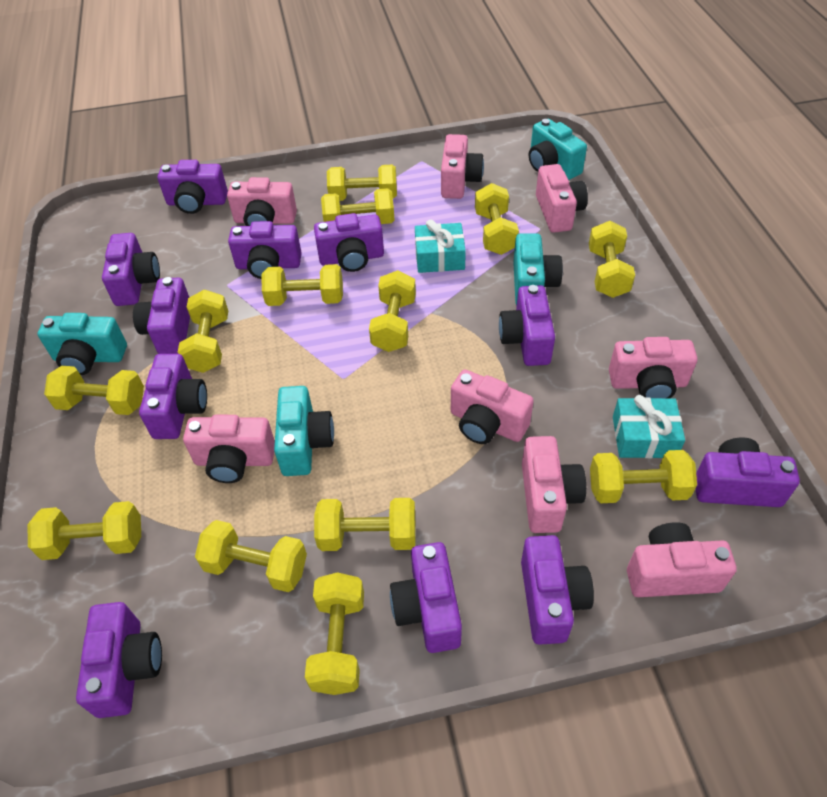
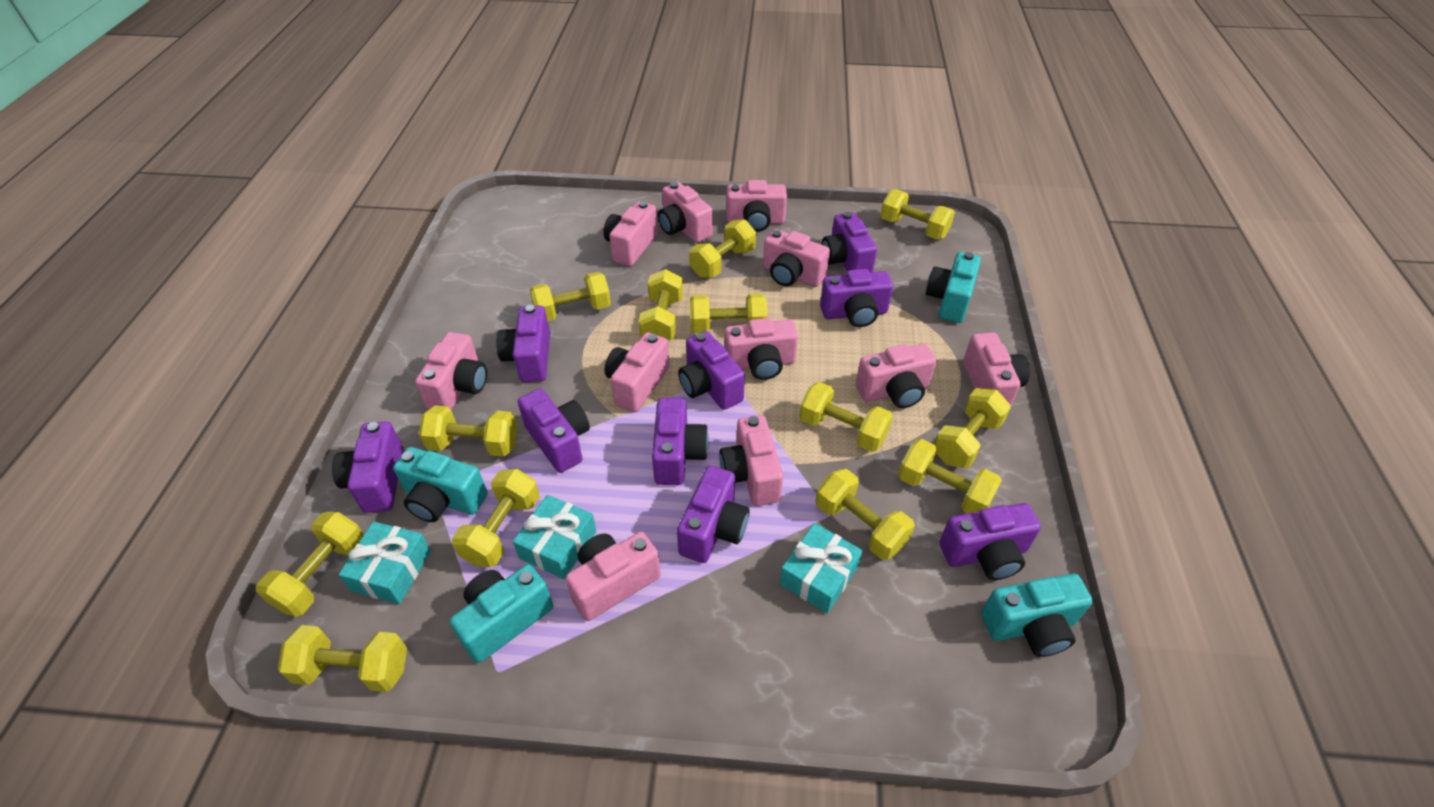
pink camera: 8 -> 11
purple camera: 11 -> 9
turquoise gift: 2 -> 3

